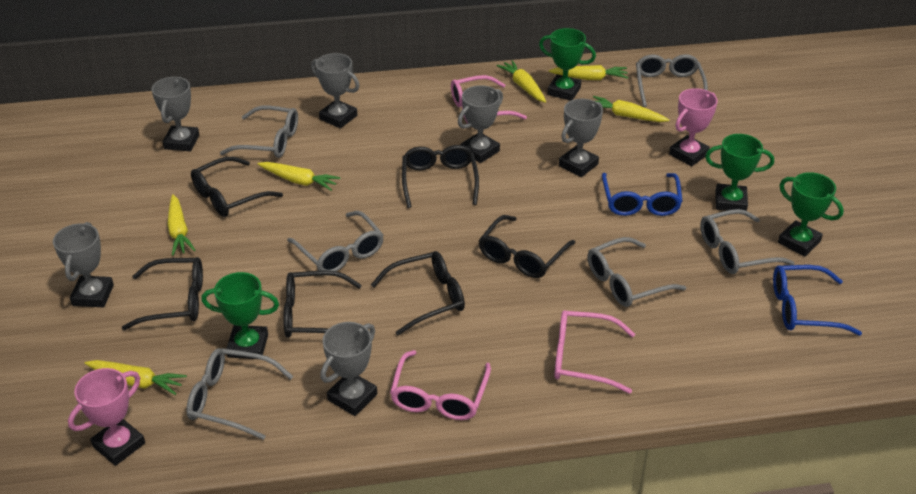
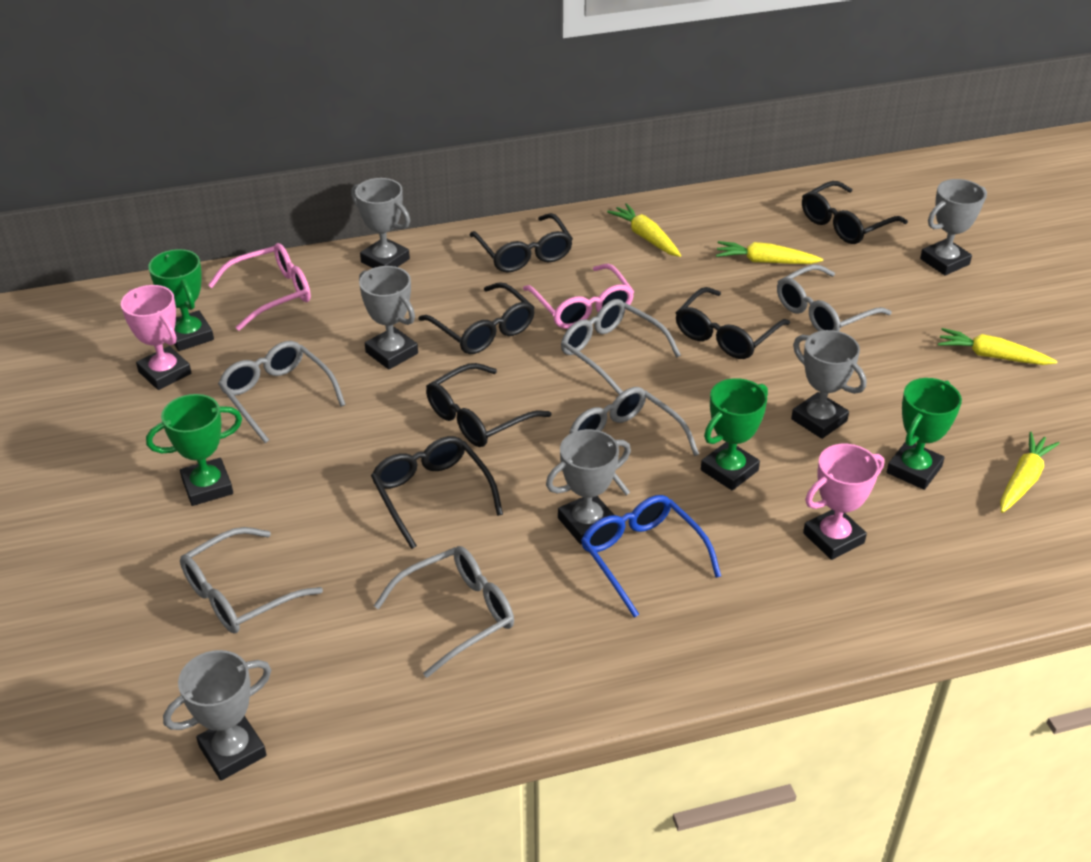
blue glasses: 2 -> 1
pink glasses: 3 -> 2
yellow carrot: 6 -> 4

